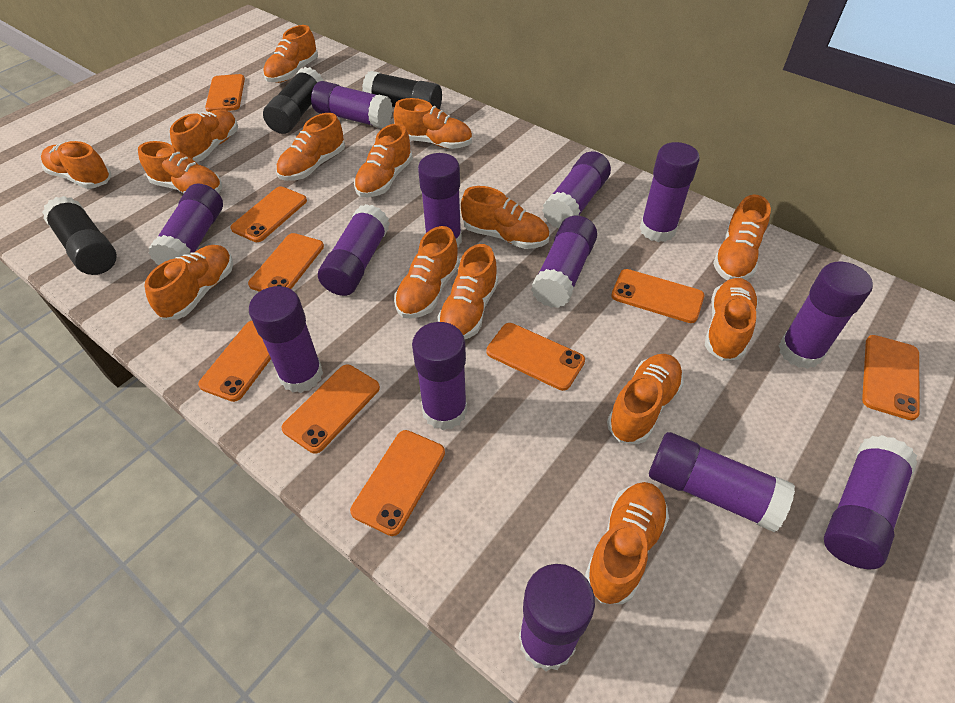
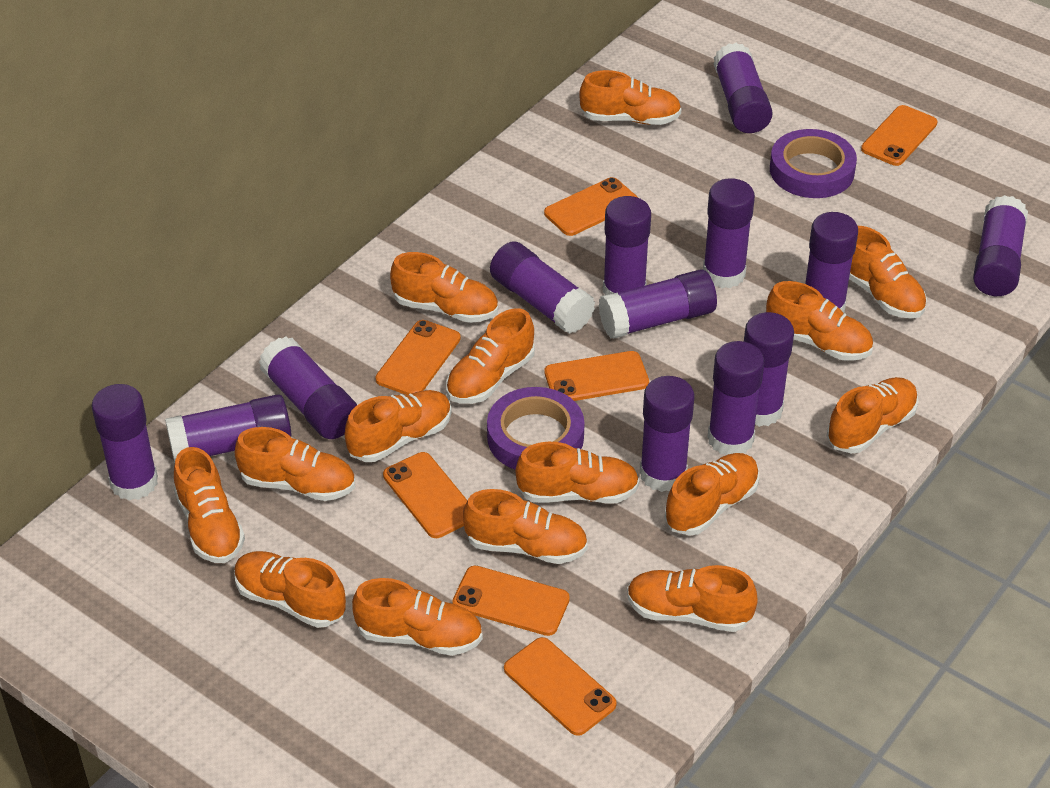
black glue stick: 3 -> 0
orange phone: 9 -> 7
purple tape: 0 -> 2

